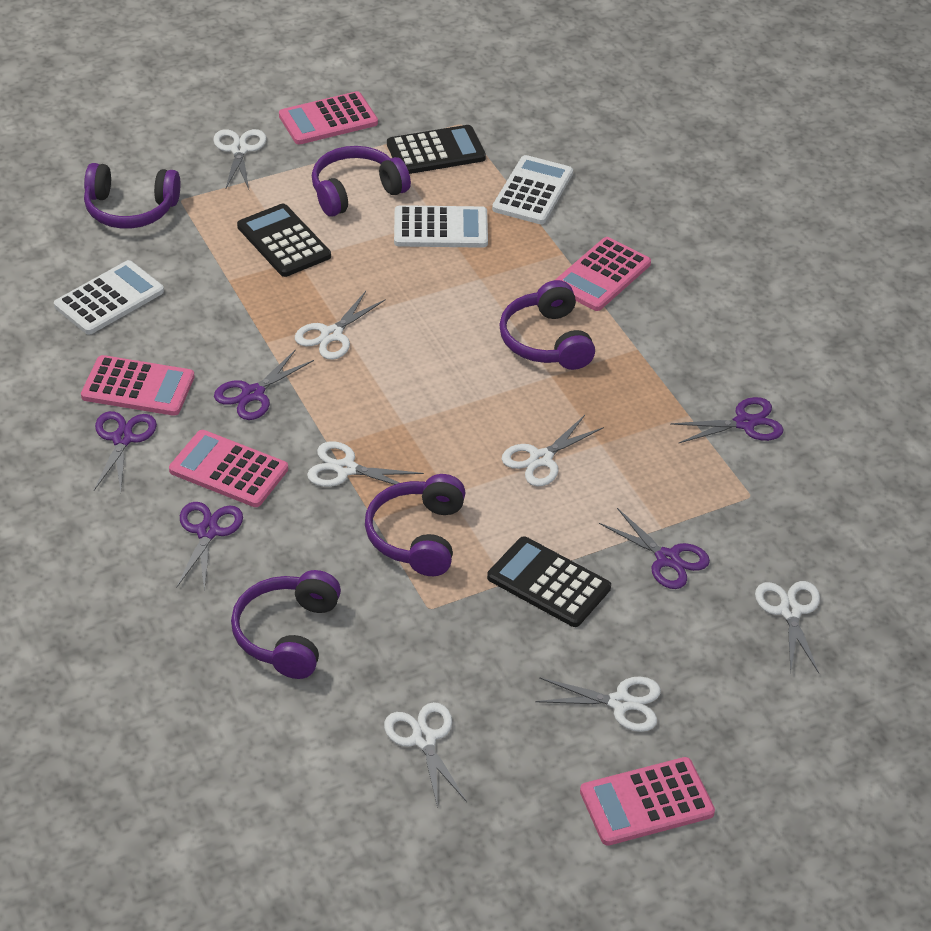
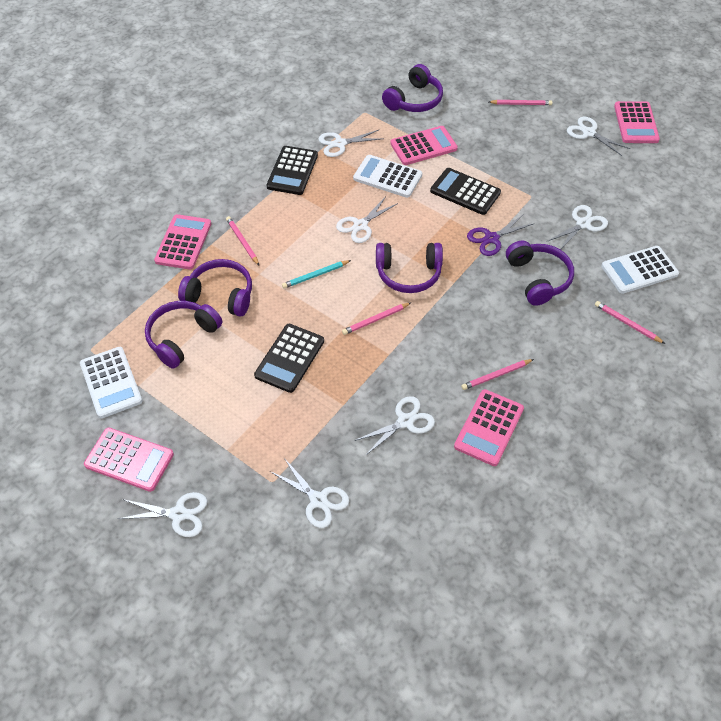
pink pencil: 0 -> 5
purple scissors: 5 -> 1
turquoise pencil: 0 -> 1

